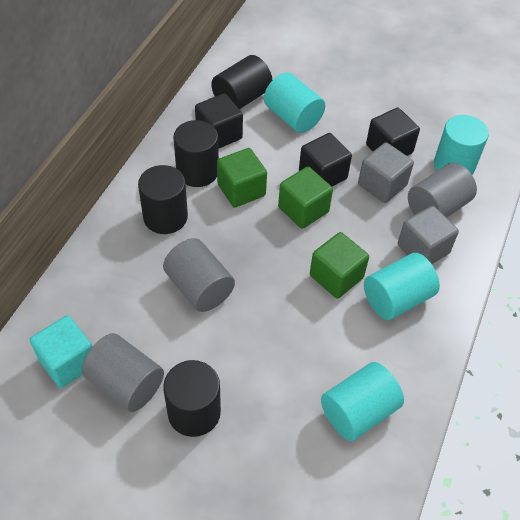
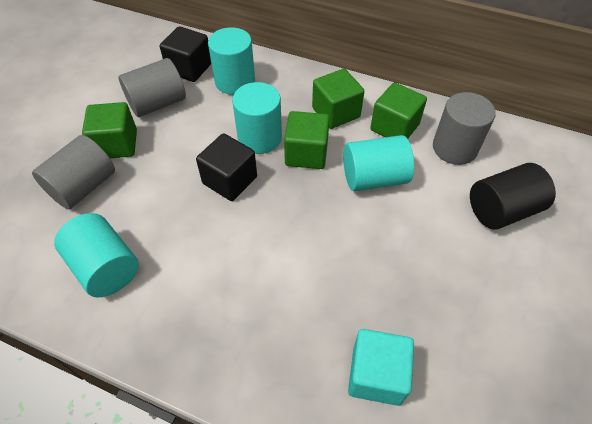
black cube: 3 -> 2
black cylinder: 4 -> 1
green cube: 3 -> 4
grey cube: 2 -> 0

